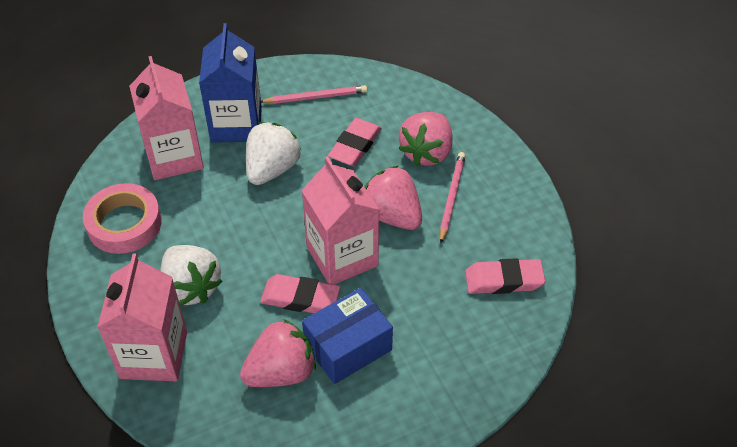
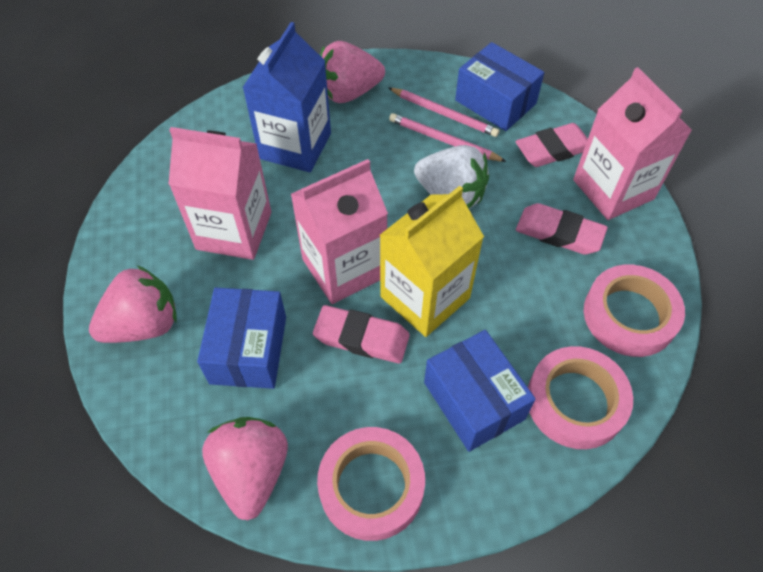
blue box: 1 -> 3
pink tape: 1 -> 3
white strawberry: 2 -> 1
yellow carton: 0 -> 1

